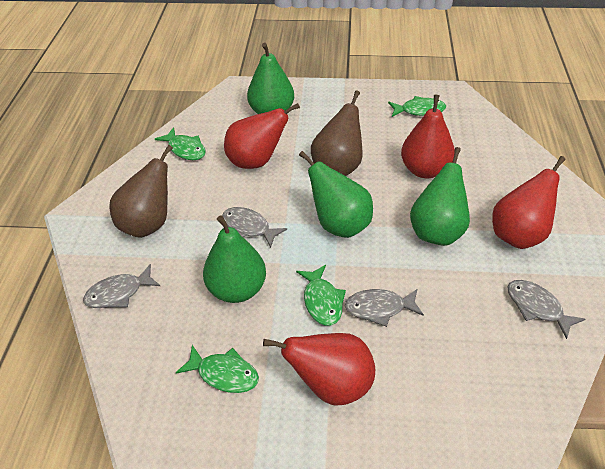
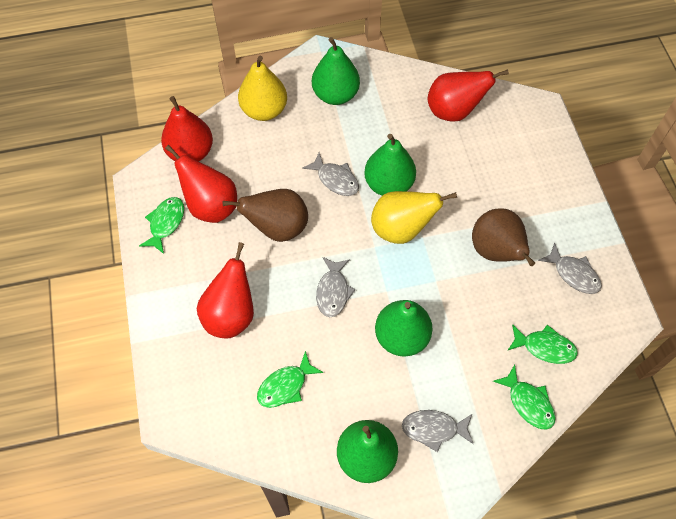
yellow pear: 0 -> 2

